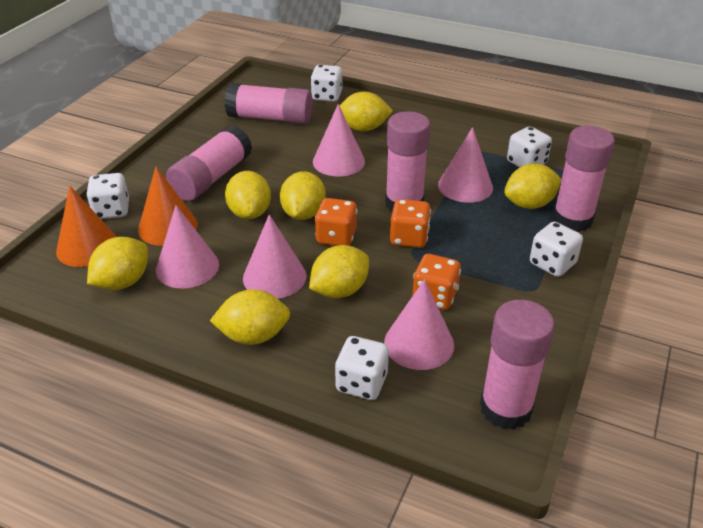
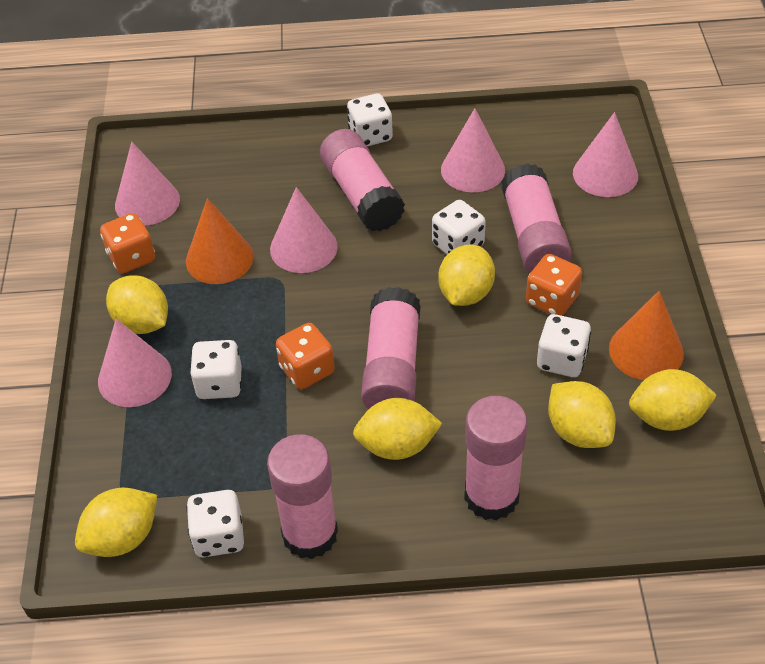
yellow lemon: 7 -> 6

